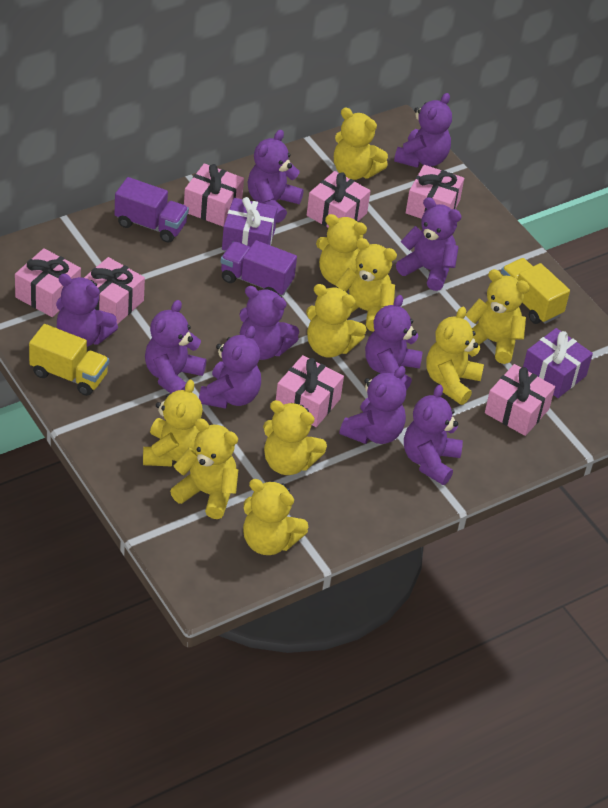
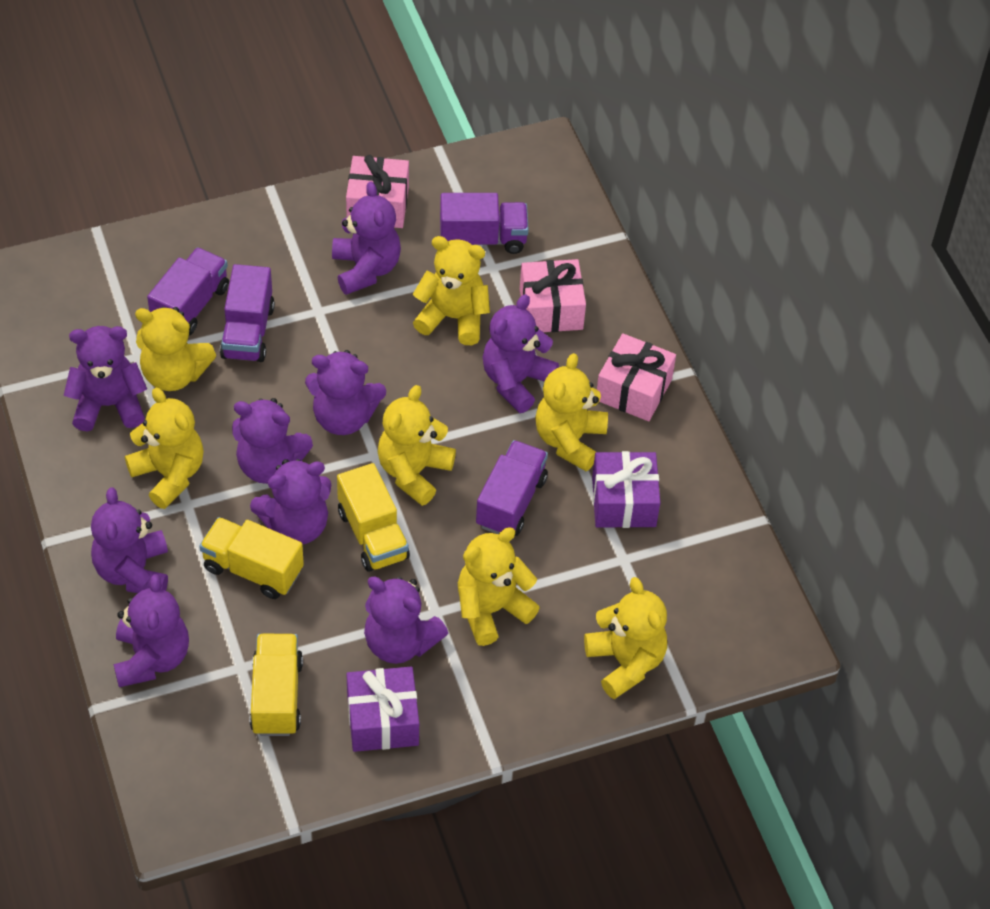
pink gift: 7 -> 3
purple teddy bear: 10 -> 9
purple truck: 2 -> 4
yellow teddy bear: 10 -> 7
yellow truck: 2 -> 3

